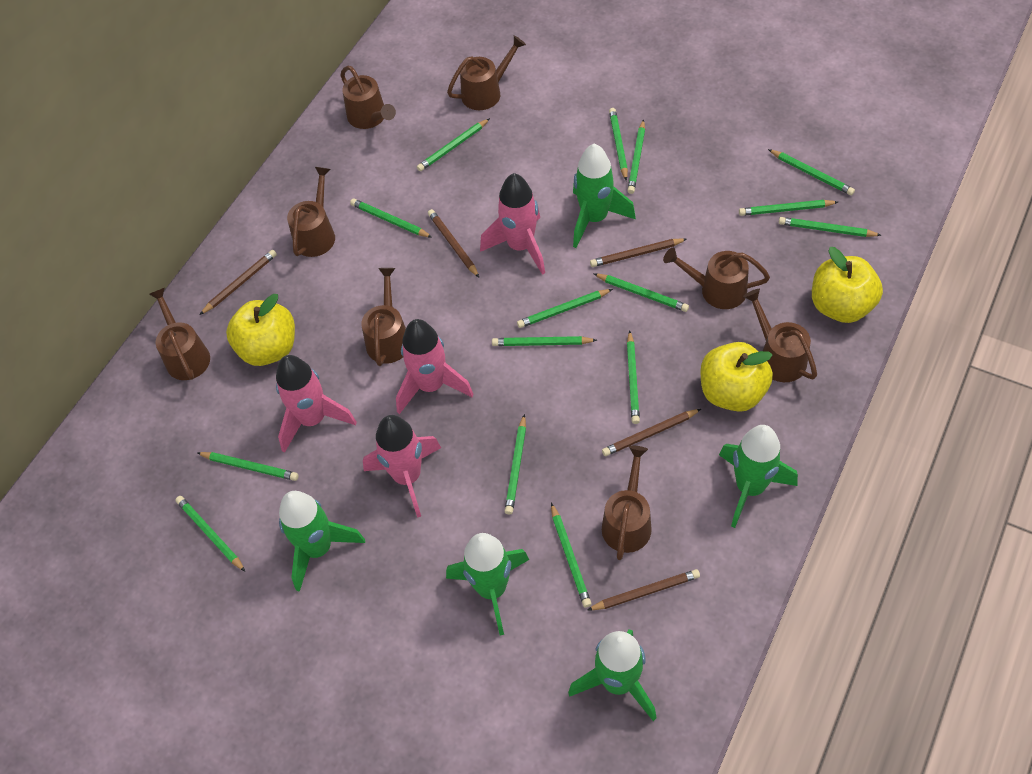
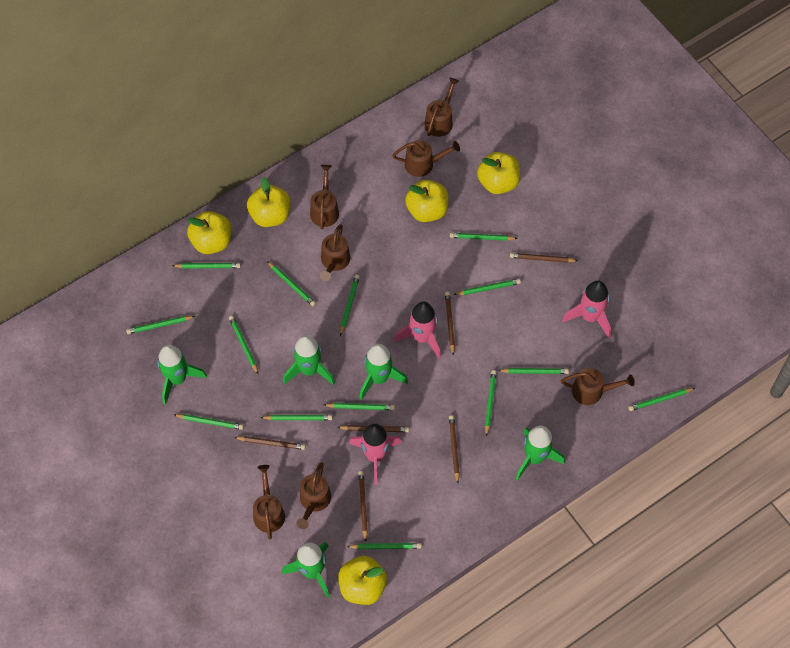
brown pencil: 5 -> 6
brown watering can: 8 -> 7
green pencil: 15 -> 14
pink rocket: 4 -> 3
yellow apple: 3 -> 5

